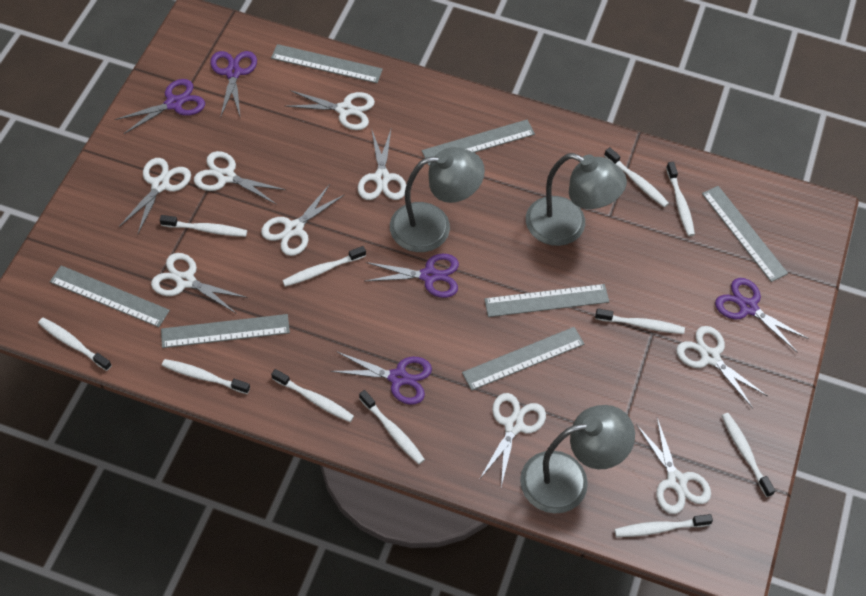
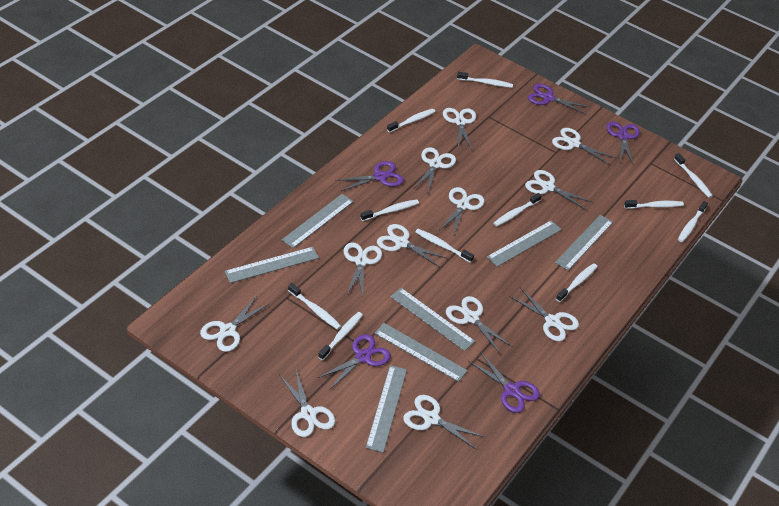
grey lamp: 3 -> 0
white scissors: 9 -> 12

